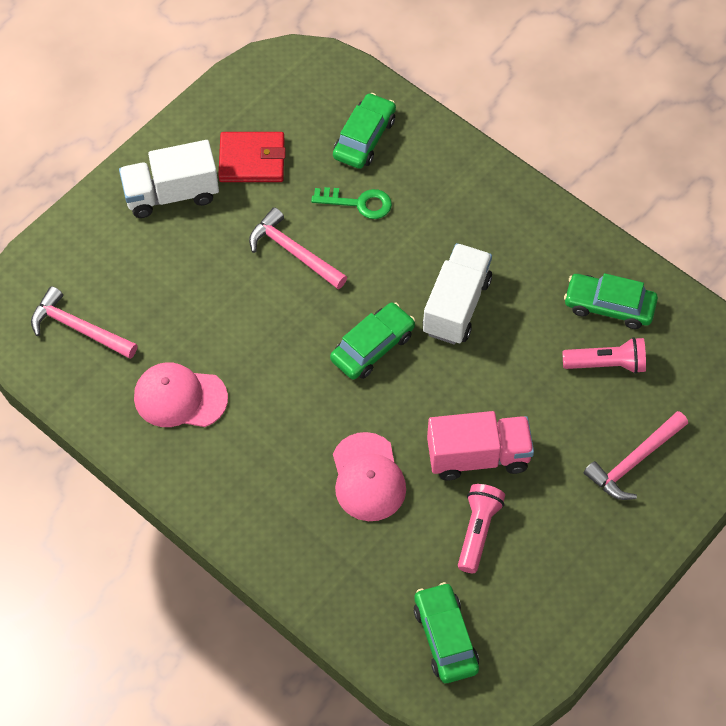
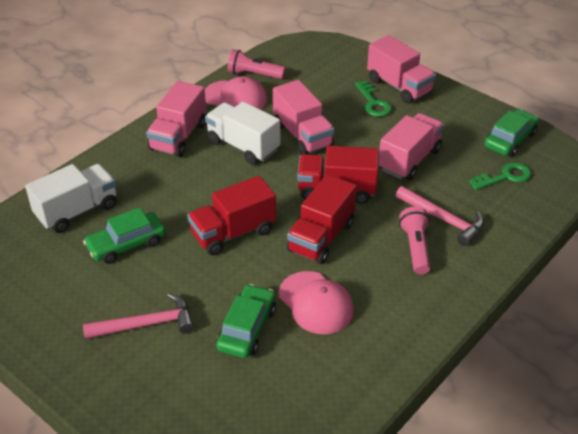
green car: 4 -> 3
green key: 1 -> 2
pink hammer: 3 -> 2
pink truck: 1 -> 4
red truck: 0 -> 3
red wallet: 1 -> 0

